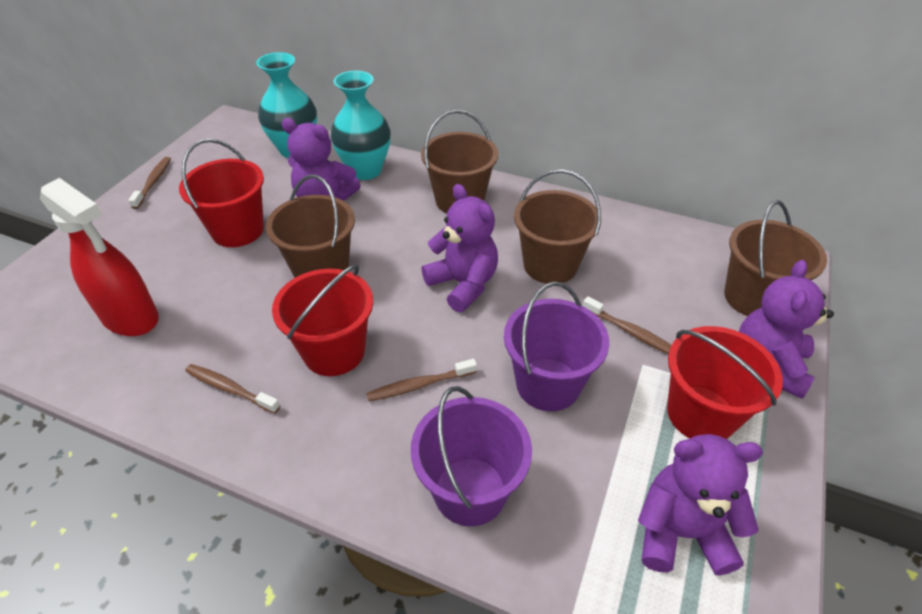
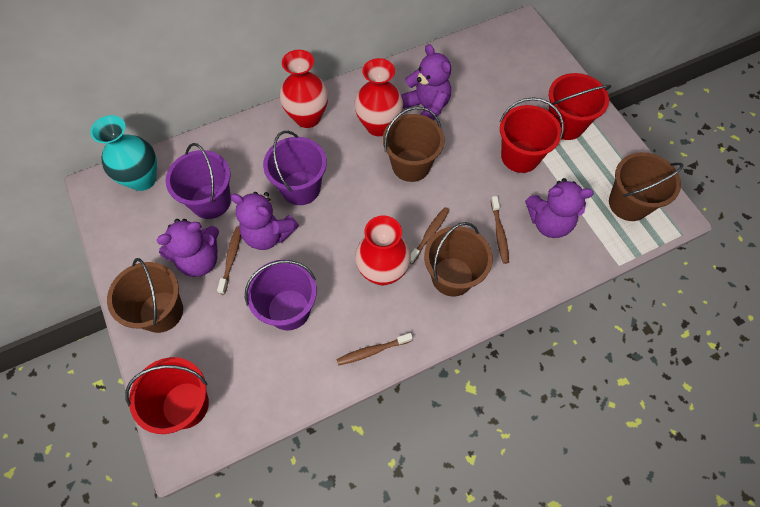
purple bucket: 2 -> 3
red spray bottle: 1 -> 0
red vase: 0 -> 3
turquoise vase: 2 -> 1

